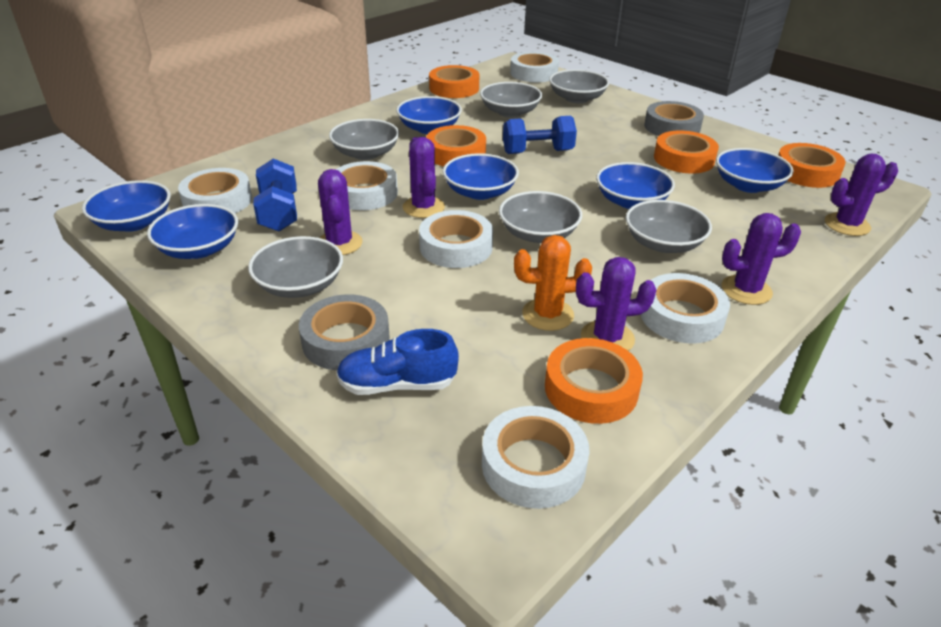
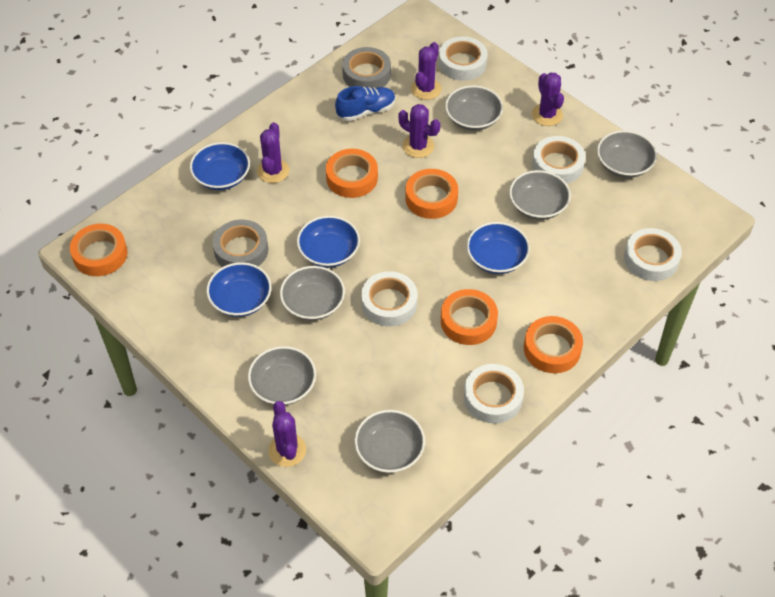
blue bowl: 6 -> 4
blue dumbbell: 2 -> 0
orange cactus: 1 -> 0
white tape: 6 -> 5

